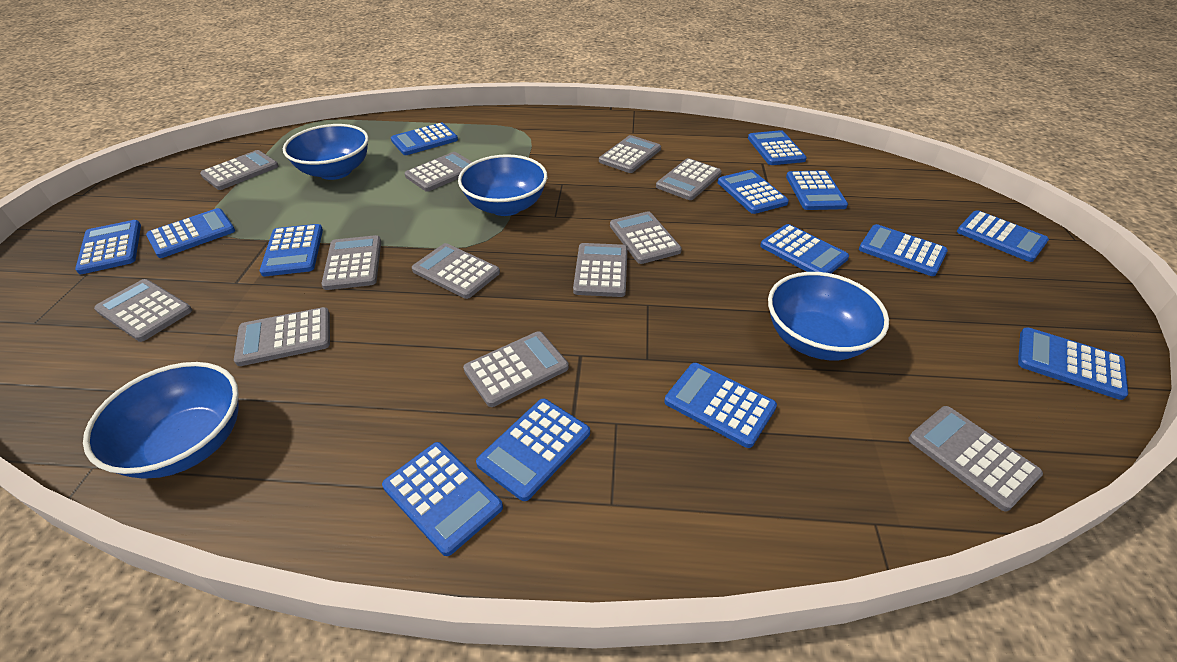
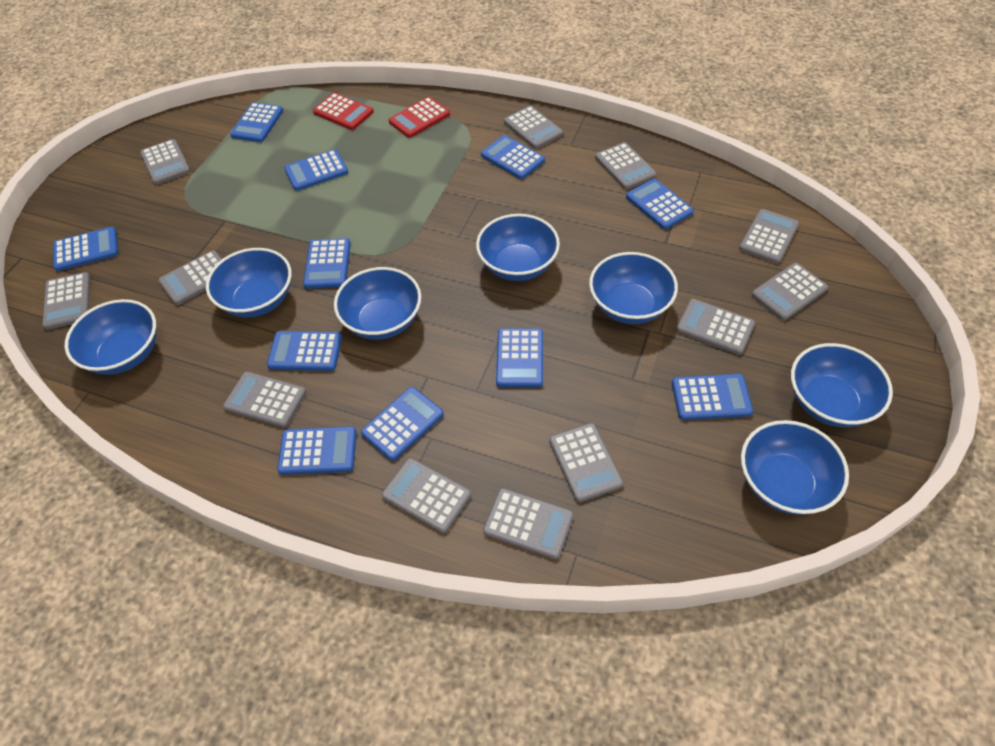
blue bowl: 4 -> 7
blue calculator: 14 -> 11
red calculator: 0 -> 2

